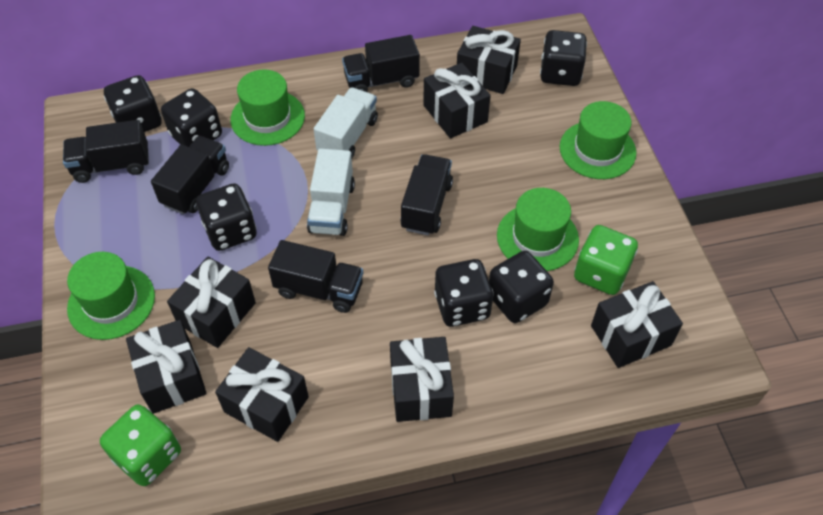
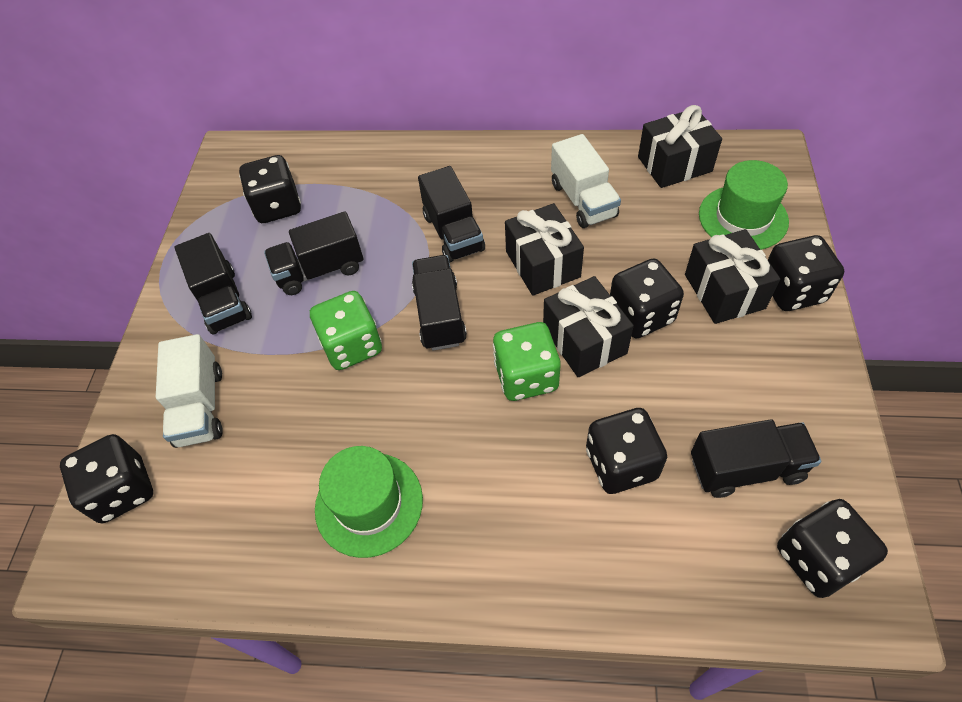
black gift: 7 -> 4
green hat: 4 -> 2

